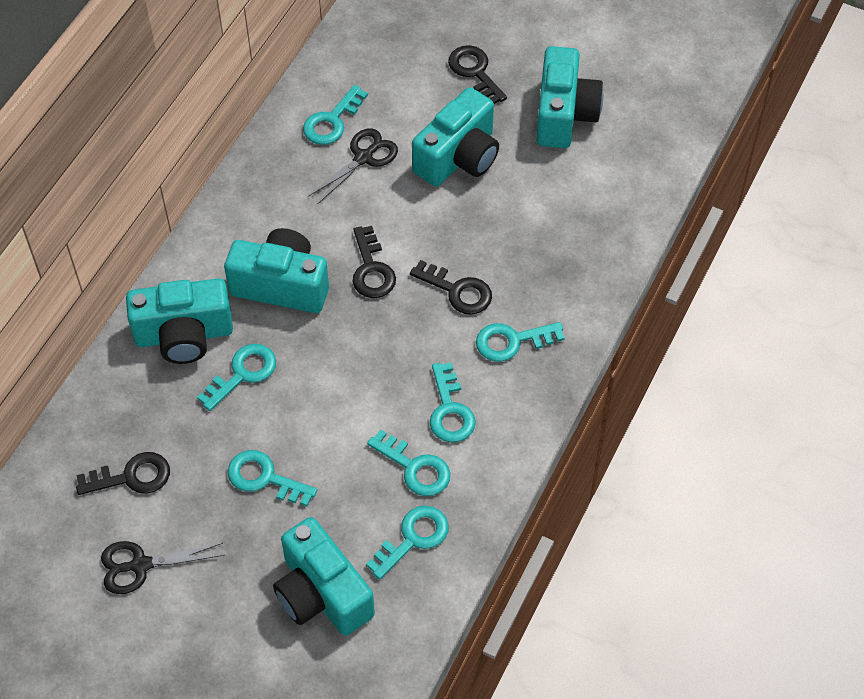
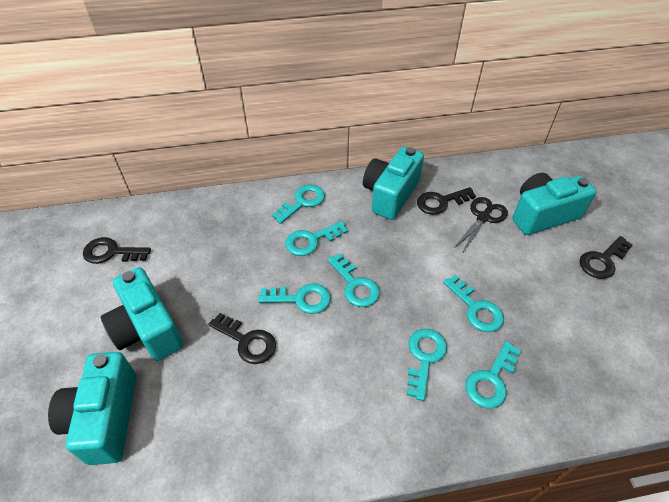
black scissors: 2 -> 1
turquoise camera: 5 -> 4

